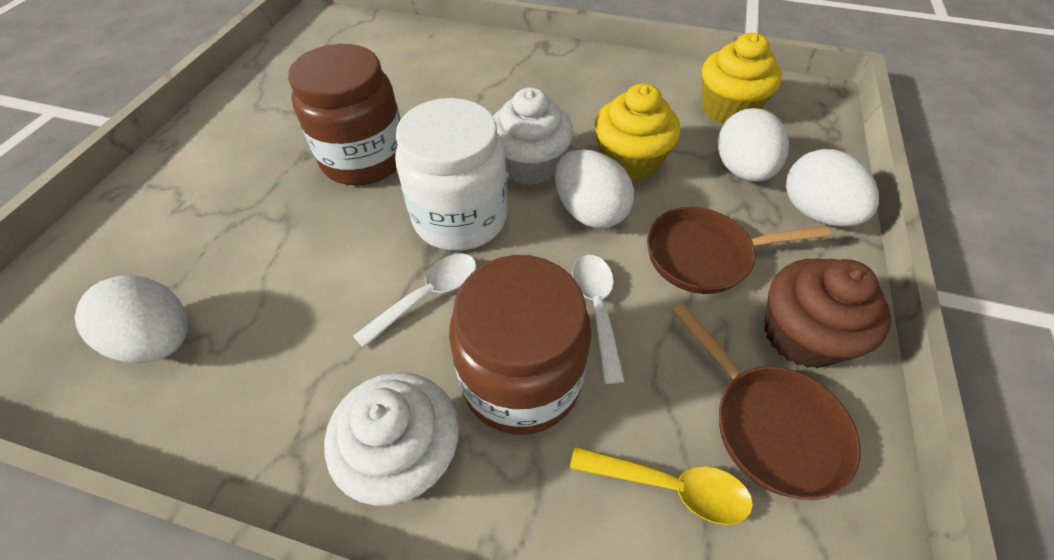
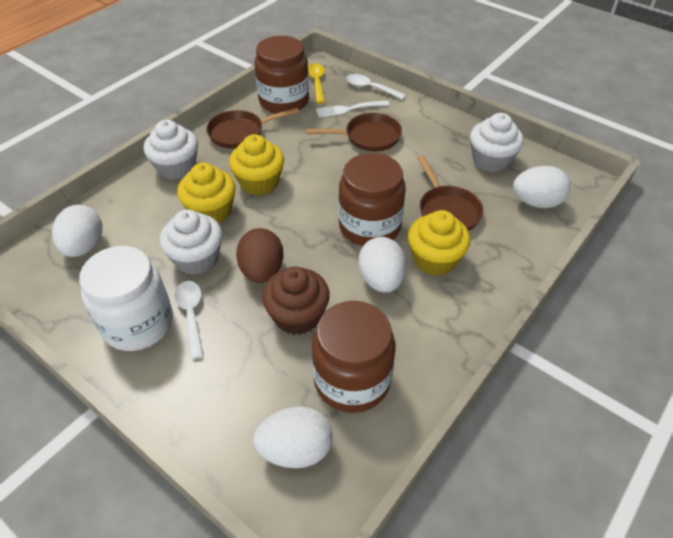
brown egg: 0 -> 1
brown jar: 2 -> 3
brown pan: 2 -> 3
white cupcake: 2 -> 3
white fork: 0 -> 1
yellow cupcake: 2 -> 3

